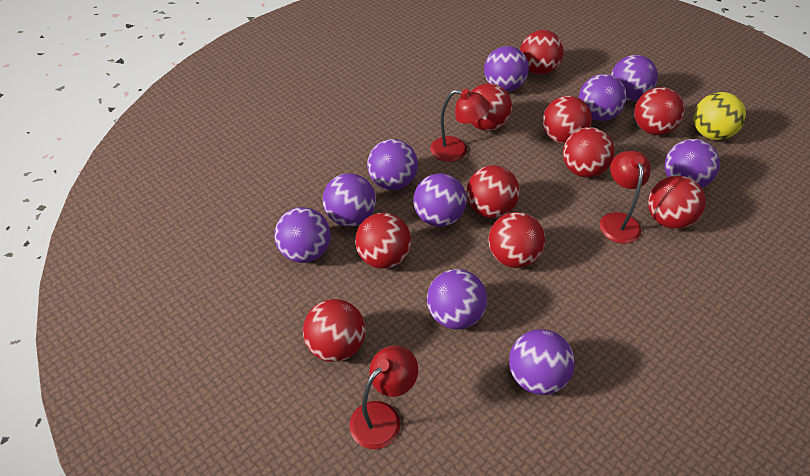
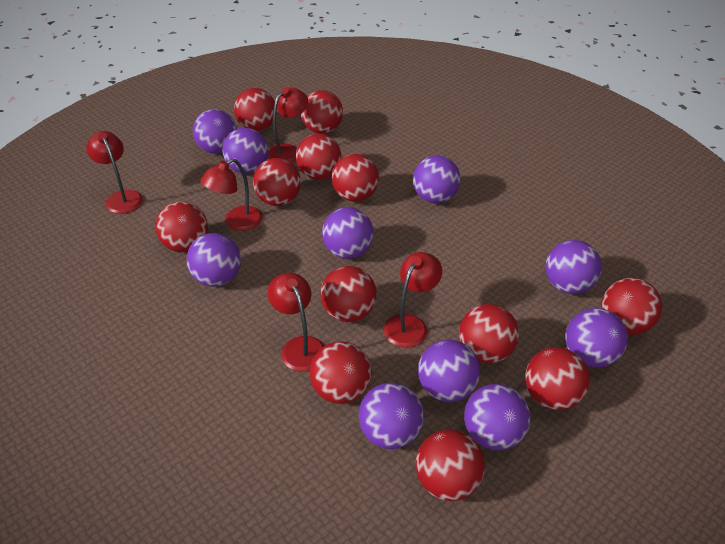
red ball: 10 -> 12
red lamp: 3 -> 5
yellow ball: 1 -> 0

